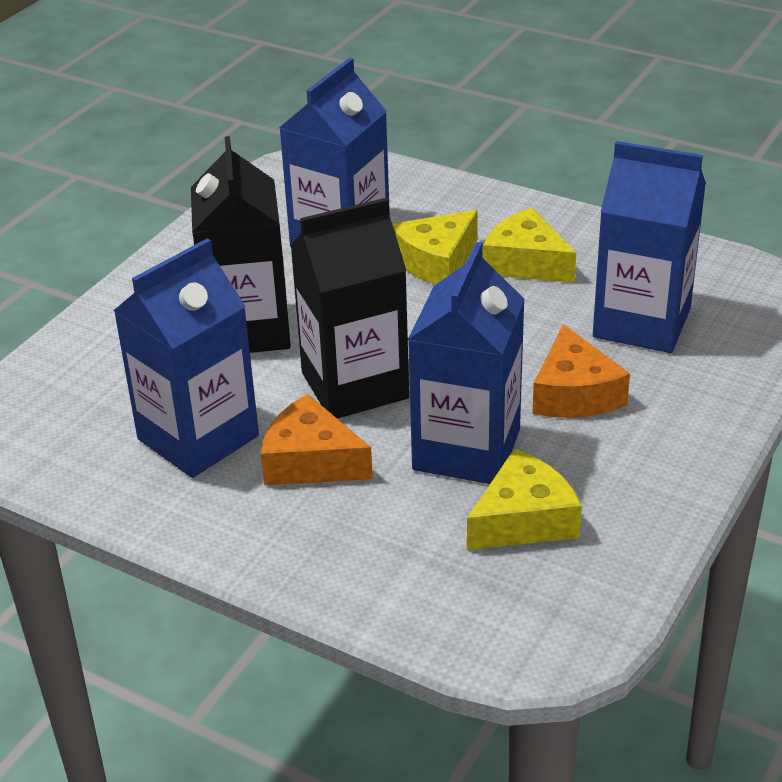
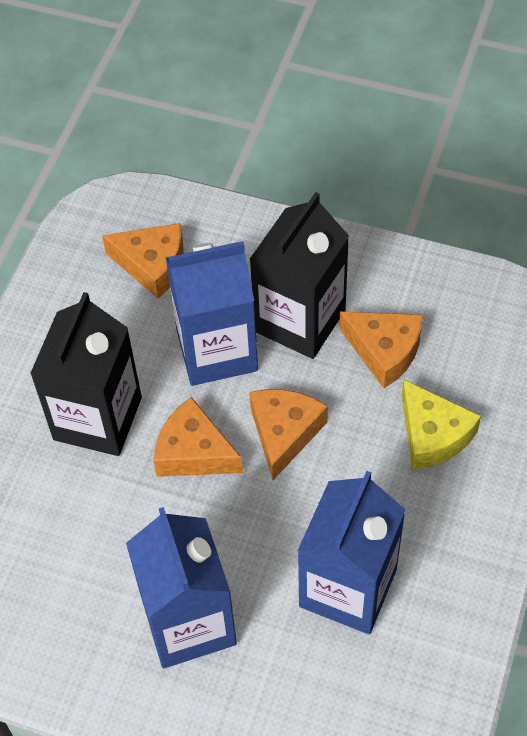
blue carton: 4 -> 3
orange cheese: 2 -> 4
yellow cheese: 3 -> 1

